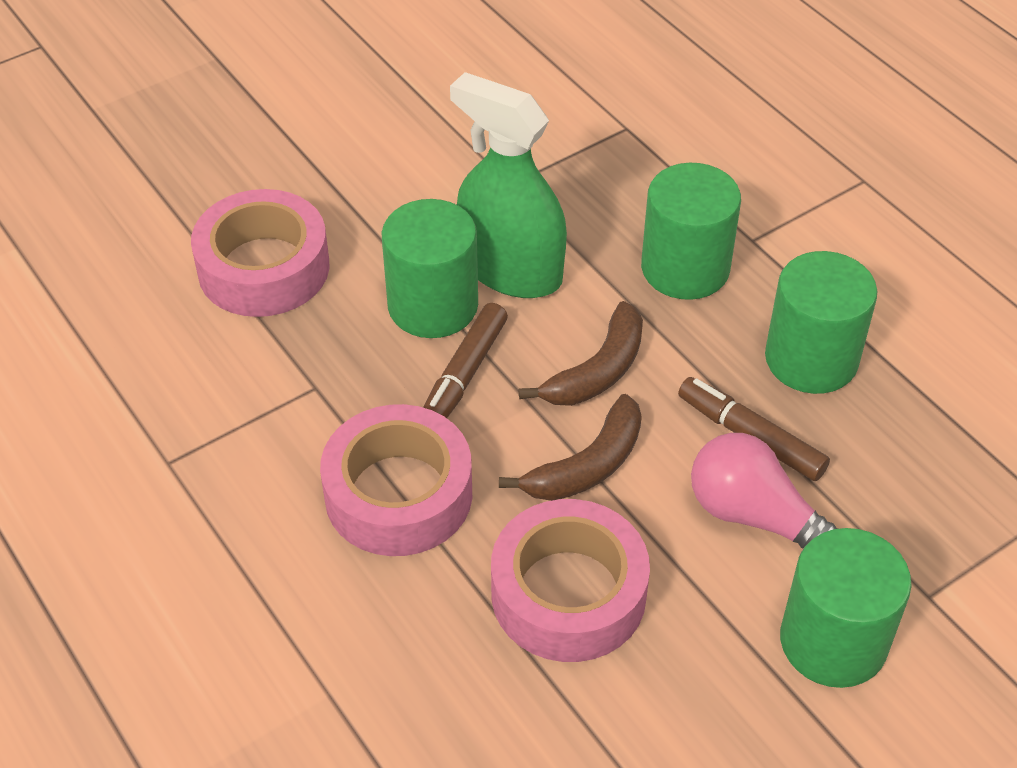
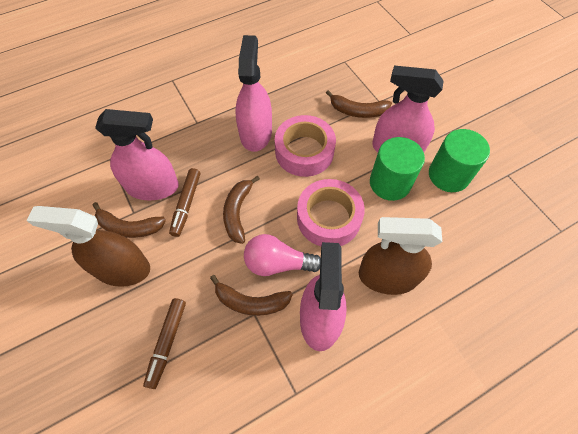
brown banana: 2 -> 4
brown spray bottle: 0 -> 2
green cylinder: 4 -> 2
green spray bottle: 1 -> 0
pink spray bottle: 0 -> 4
pink tape: 3 -> 2

